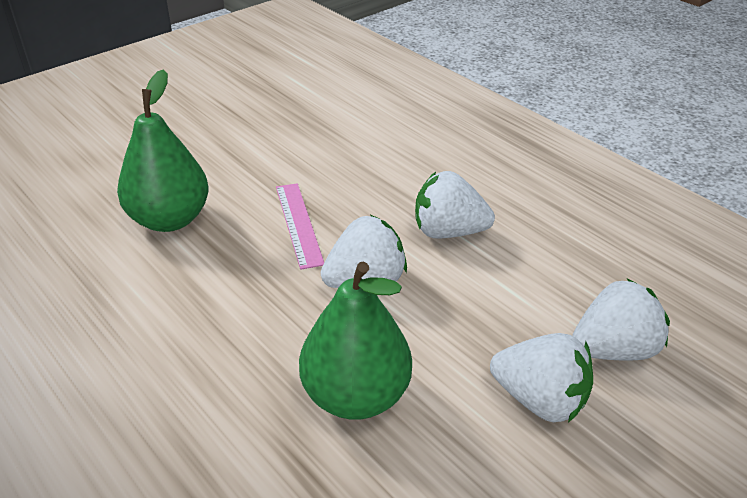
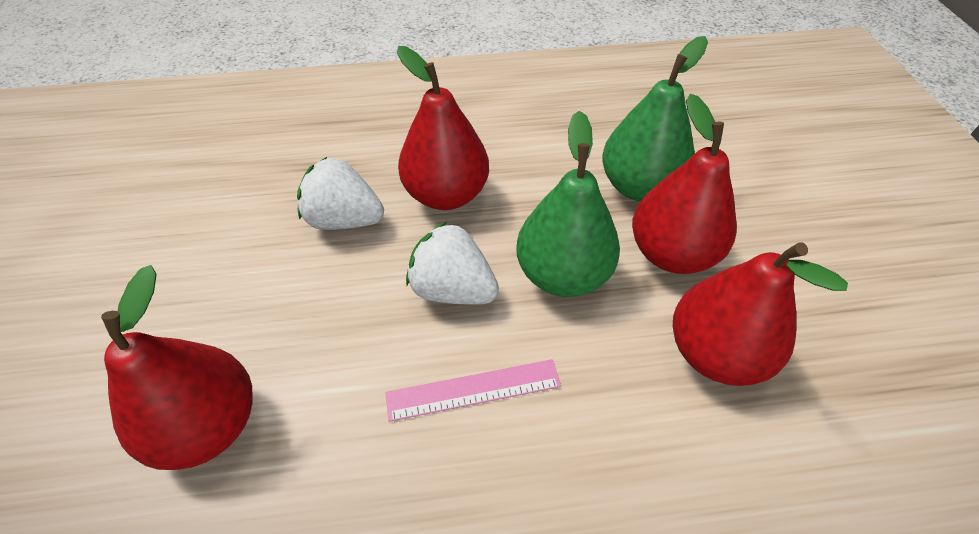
red pear: 0 -> 4
white strawberry: 4 -> 2

